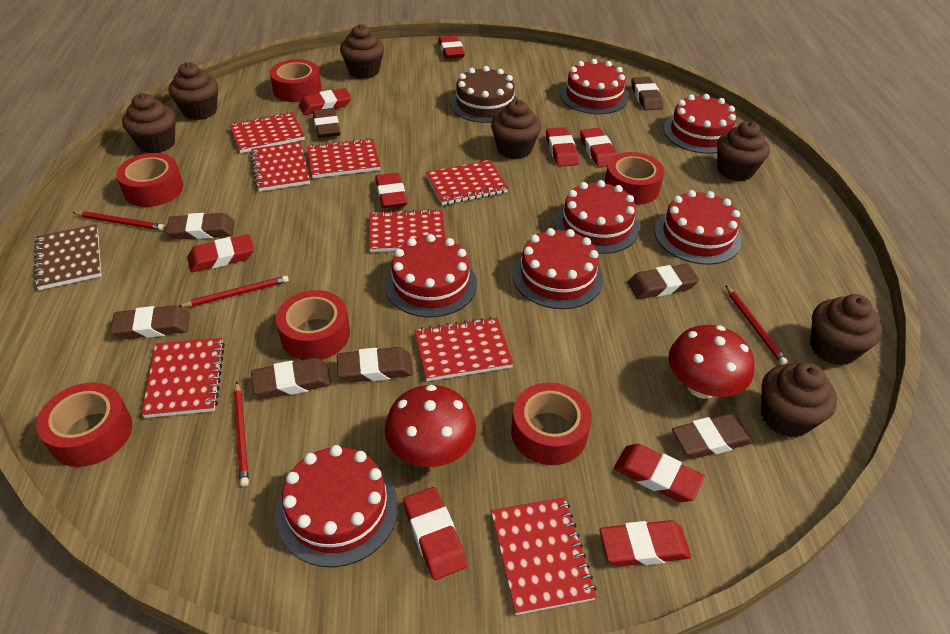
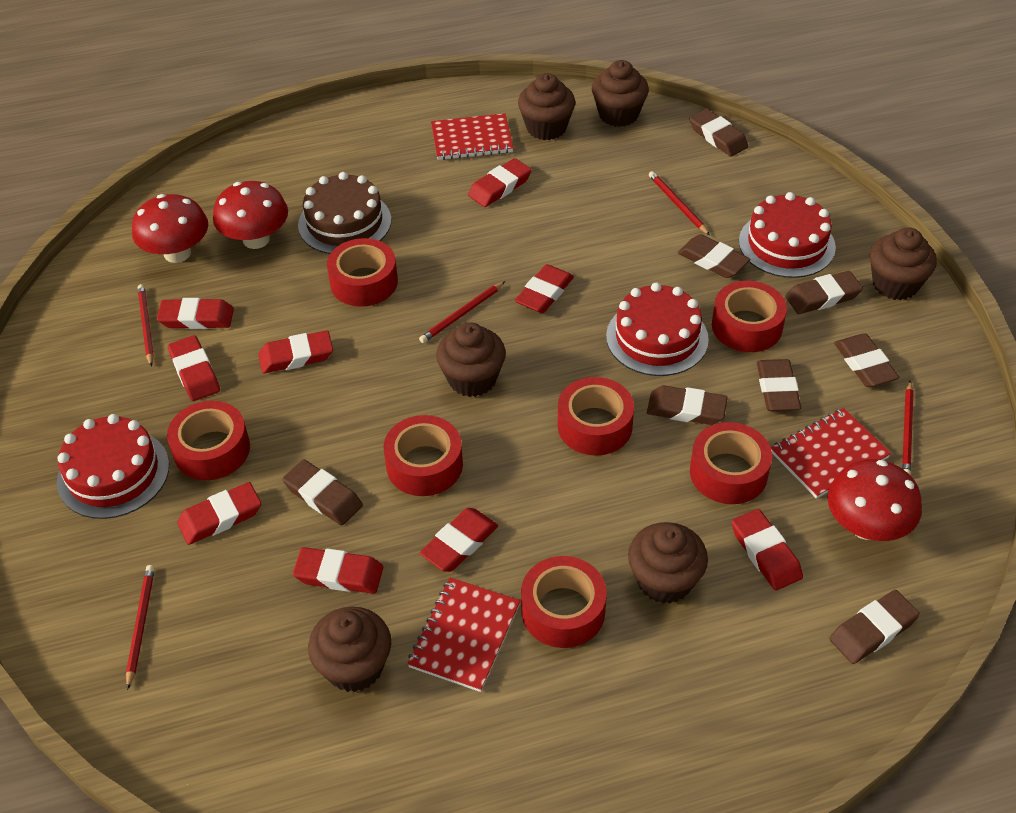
brown cupcake: 7 -> 6
brown notebook: 1 -> 0
red cake: 7 -> 3
red mushroom: 2 -> 3
red notebook: 8 -> 3
red pencil: 4 -> 5
red tape: 6 -> 7

